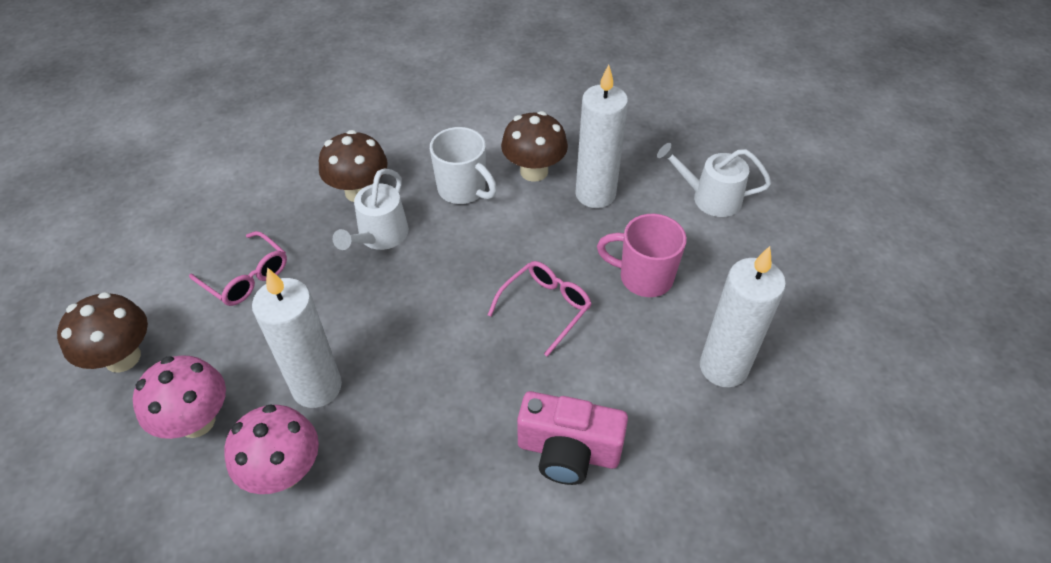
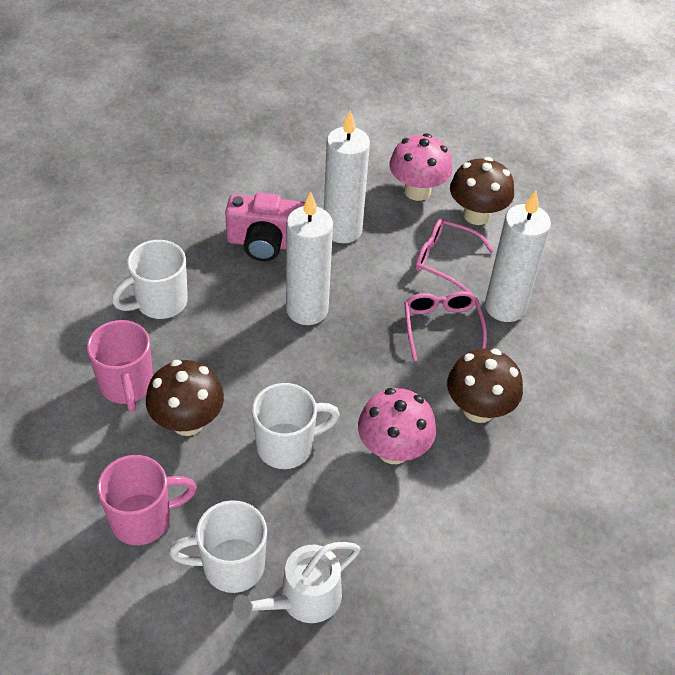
pink mug: 1 -> 2
white mug: 1 -> 3
white watering can: 2 -> 1

